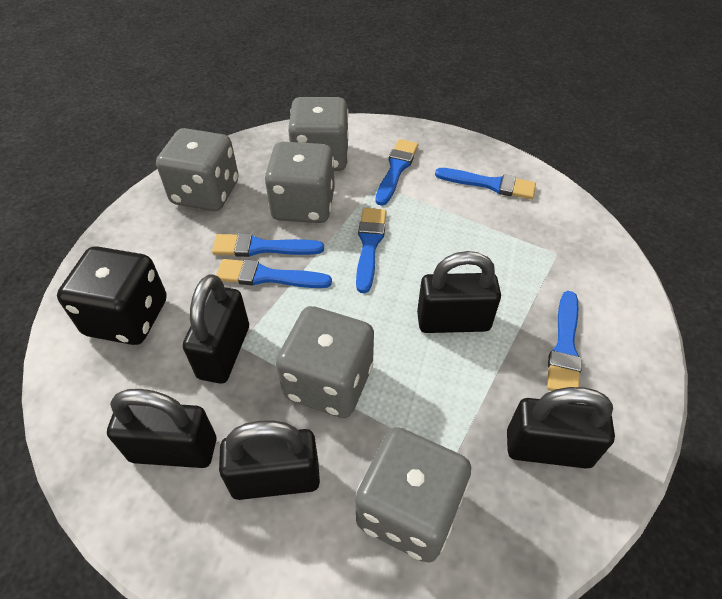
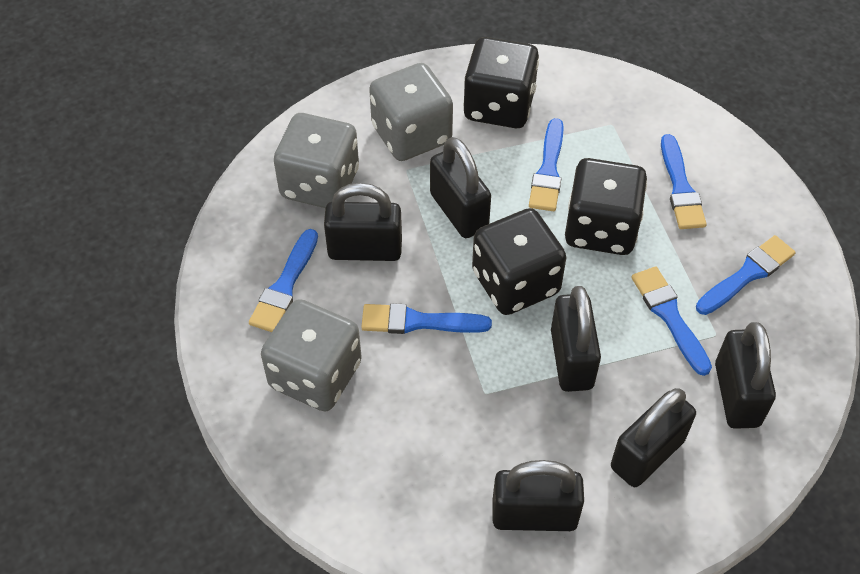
black dice: 1 -> 3
black padlock: 5 -> 6
grey dice: 5 -> 3

